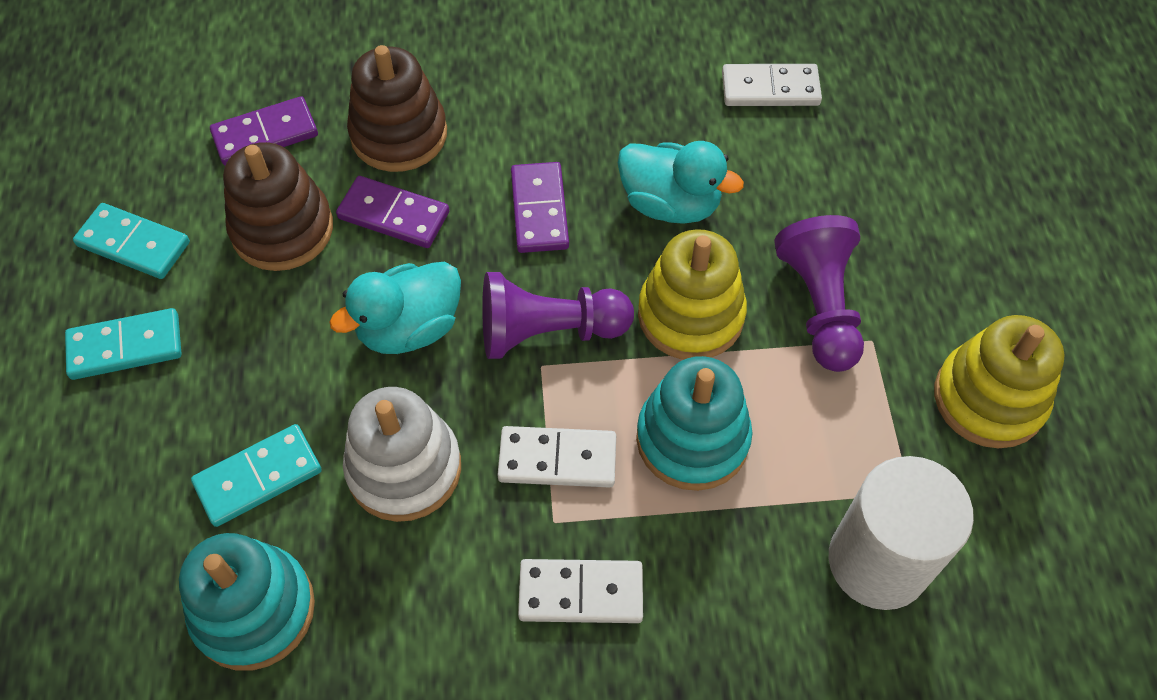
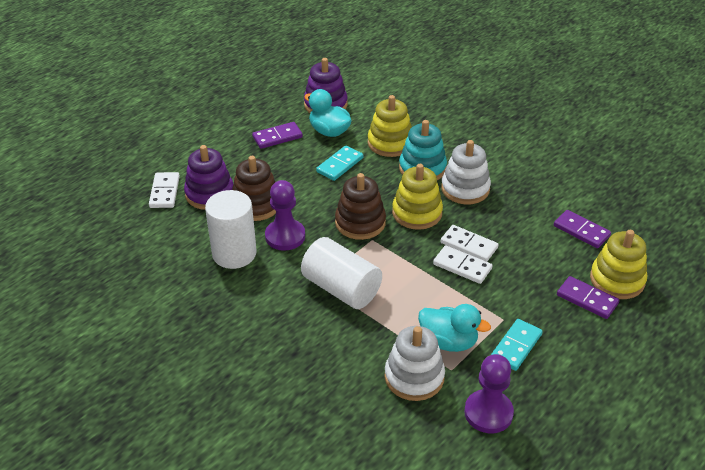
purple stacking toy: 0 -> 2
turquoise domino: 3 -> 2
turquoise stacking toy: 2 -> 1
white cylinder: 1 -> 2
white stacking toy: 1 -> 2
yellow stacking toy: 2 -> 3

